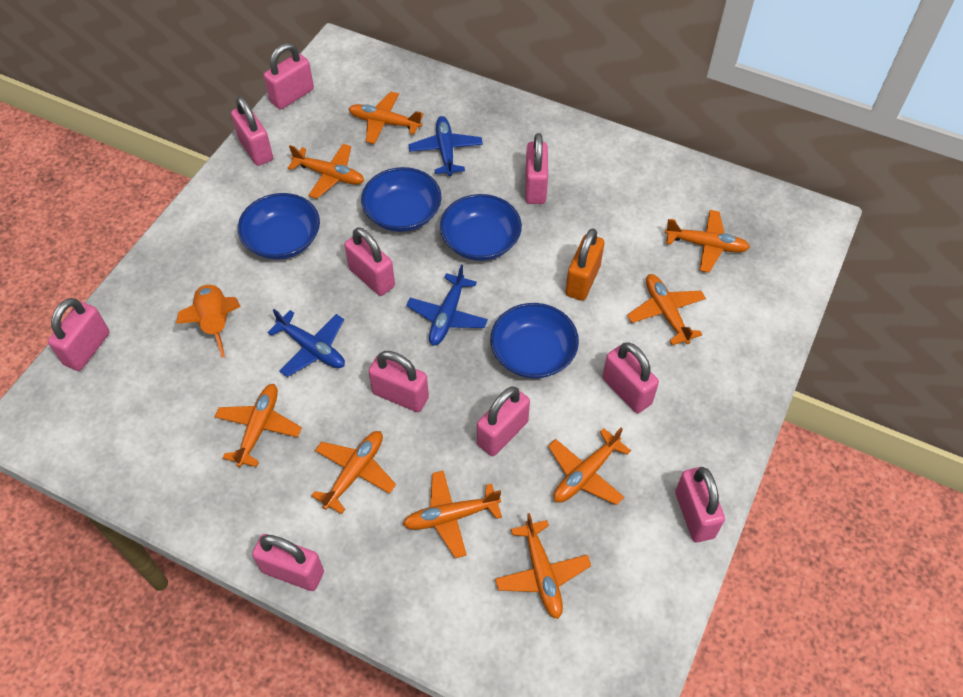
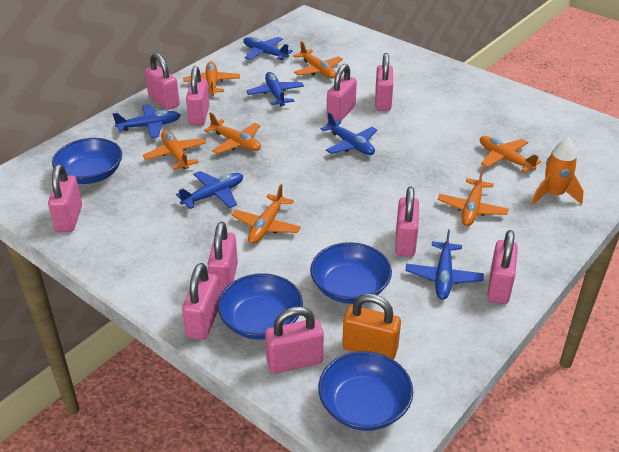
blue plane: 3 -> 6
orange plane: 9 -> 7

